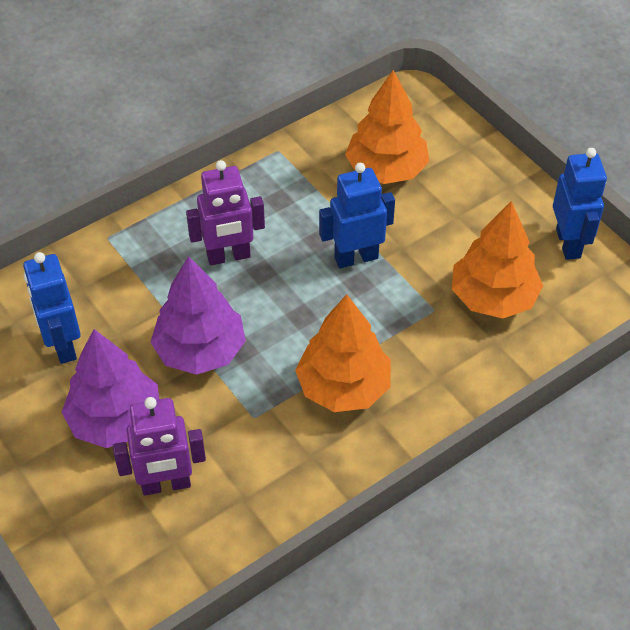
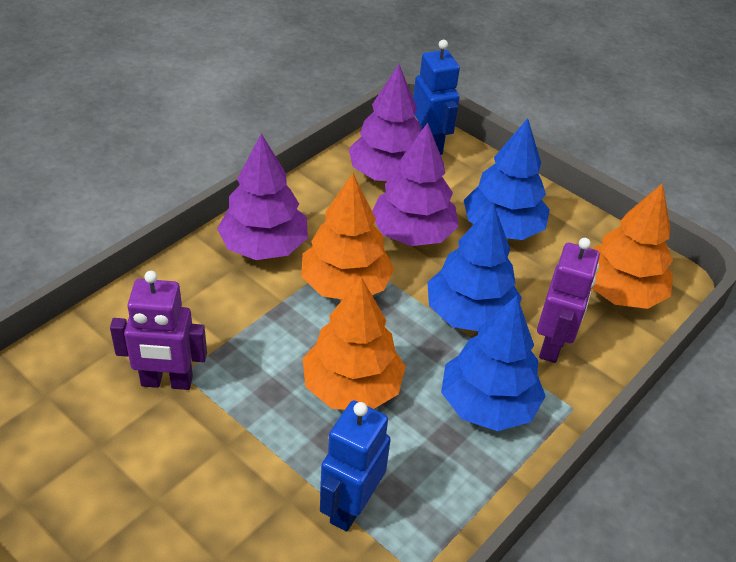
blue robot: 3 -> 2
blue tree: 0 -> 3
purple tree: 2 -> 3

